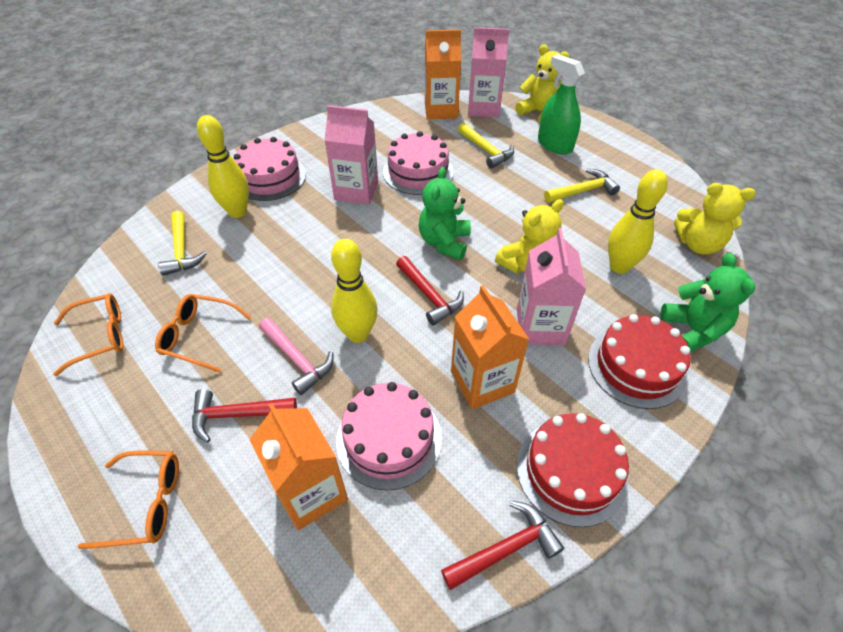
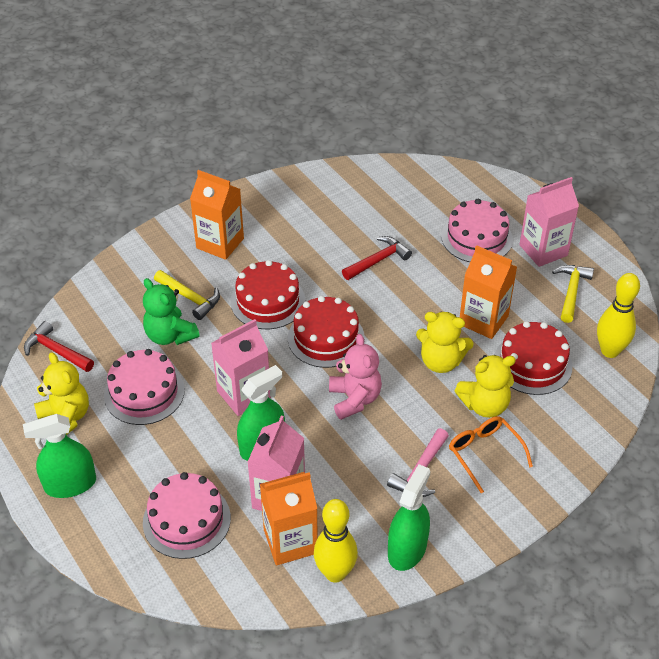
green spray bottle: 1 -> 3
green teddy bear: 2 -> 1
orange glasses: 3 -> 1
pink teddy bear: 0 -> 1
red cake: 2 -> 3
red hammer: 3 -> 2
yellow bowling pin: 3 -> 2
yellow hammer: 3 -> 2

